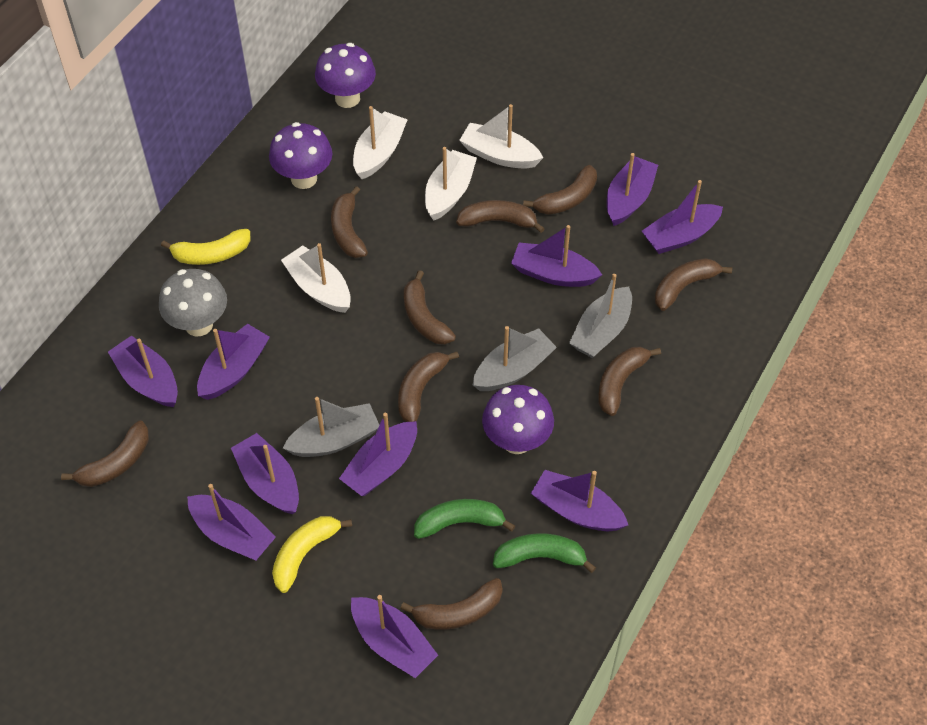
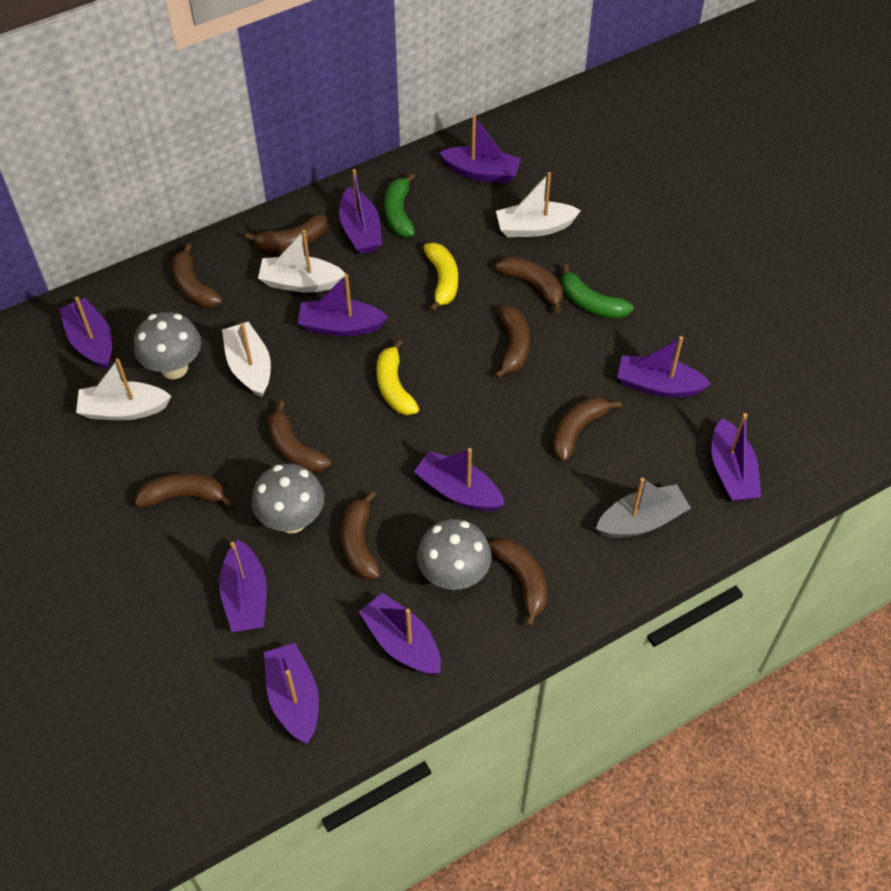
grey boat: 3 -> 1
grey mushroom: 1 -> 3
purple mushroom: 3 -> 0

